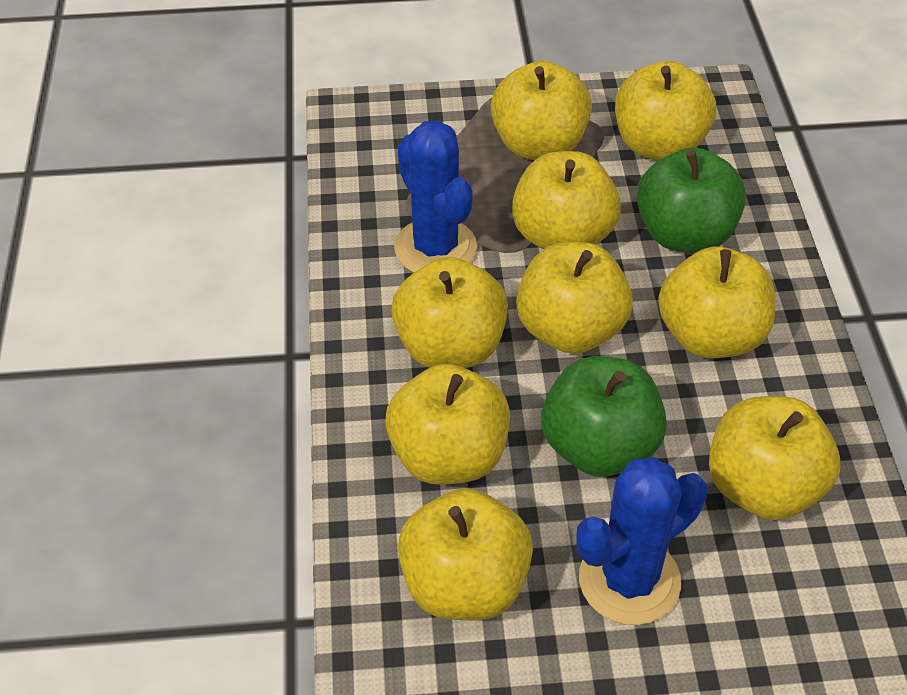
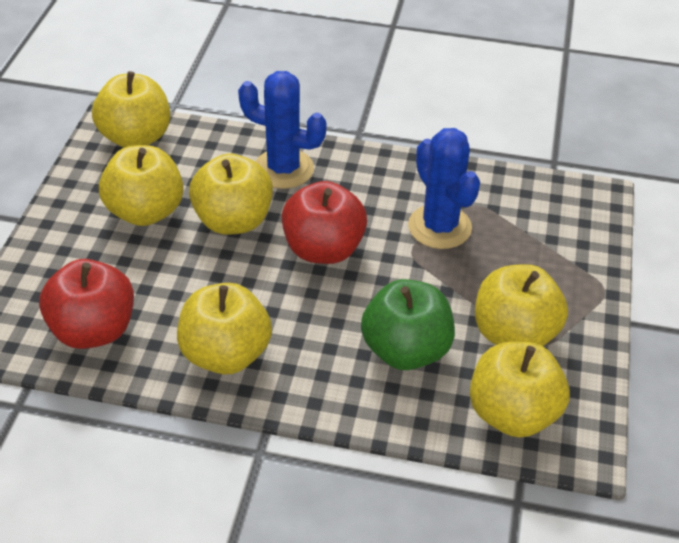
green apple: 2 -> 1
red apple: 0 -> 2
yellow apple: 9 -> 6

